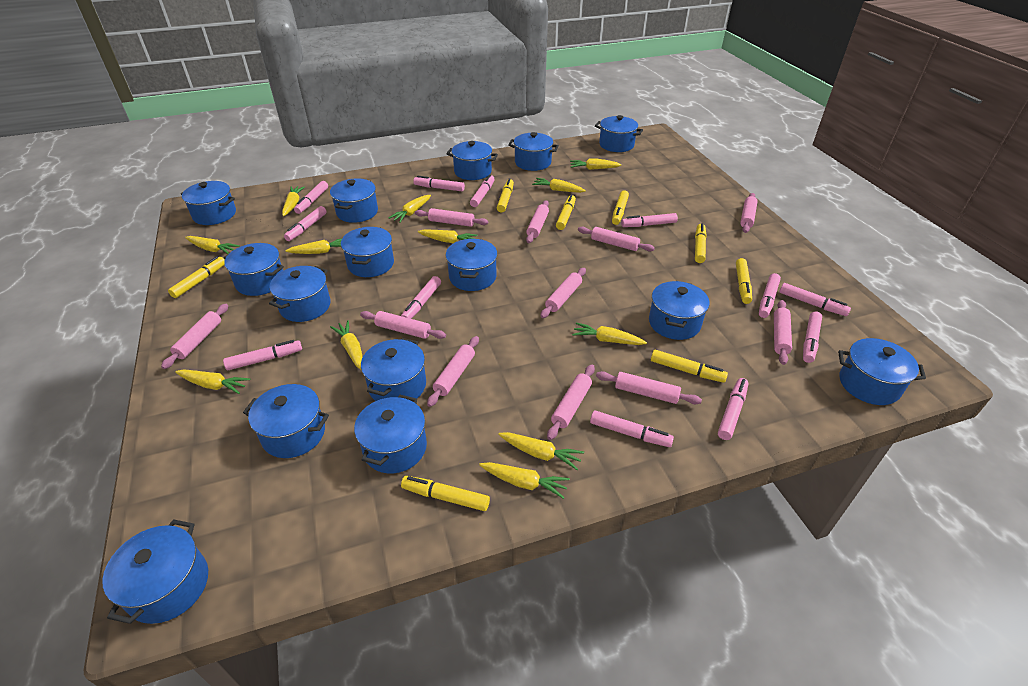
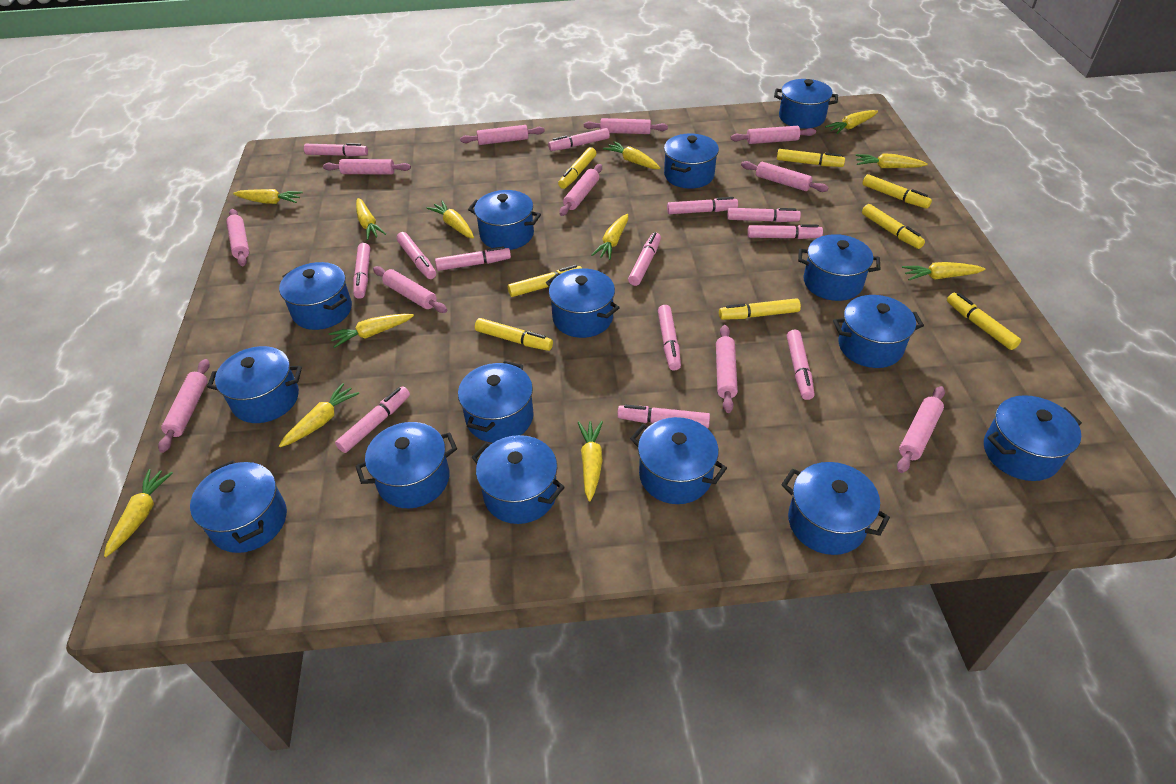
pink marker: 12 -> 13

